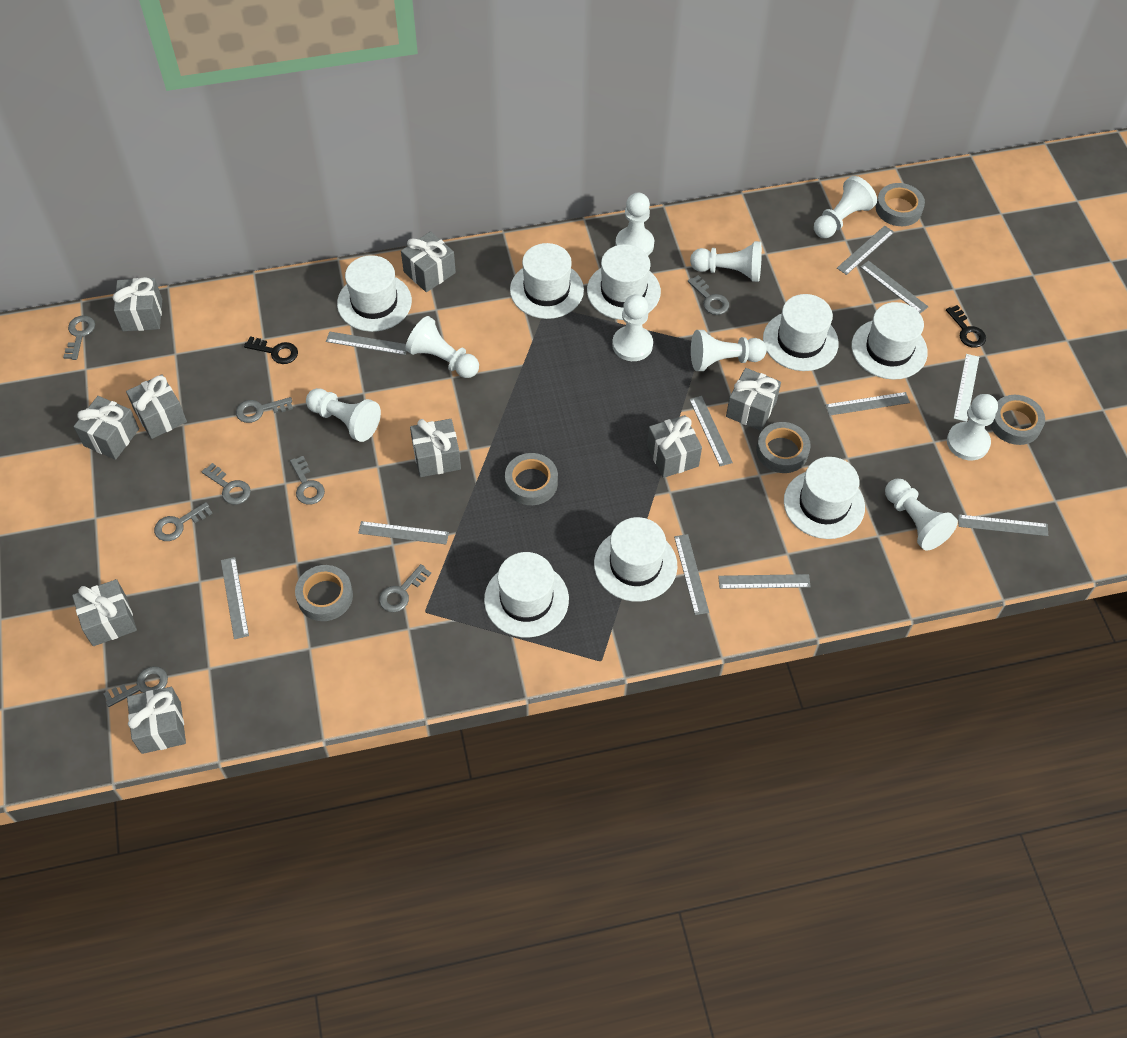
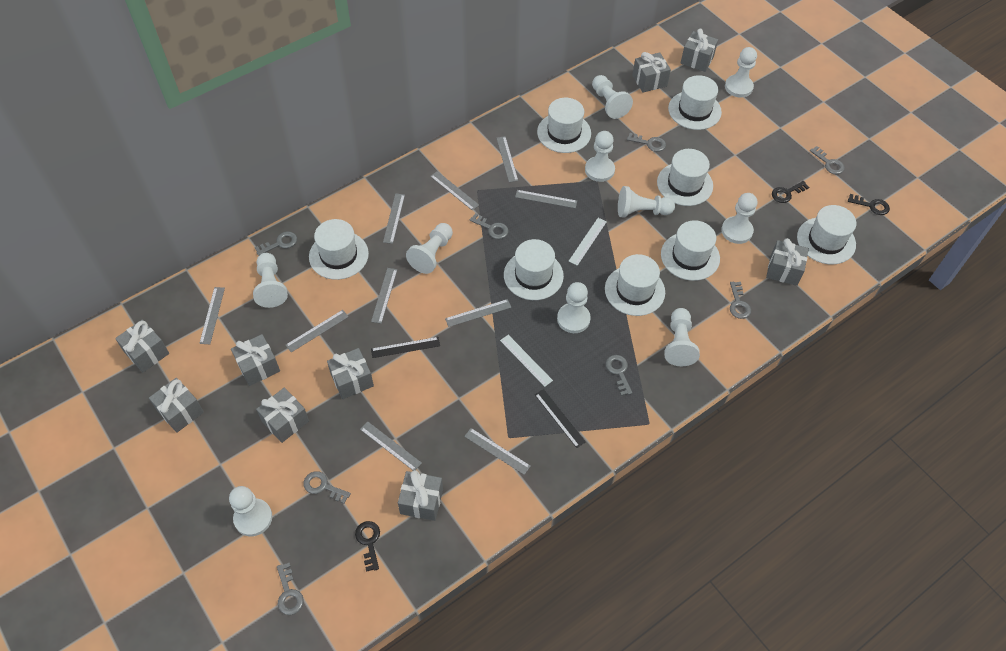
black key: 2 -> 3
black ruler: 0 -> 2
grey tape: 5 -> 0
white pawn: 9 -> 10
white ruler: 1 -> 2

